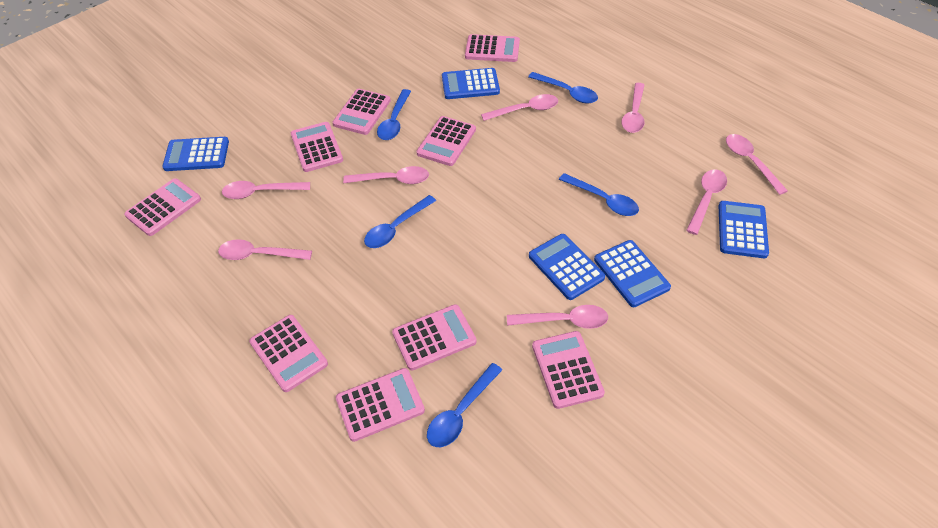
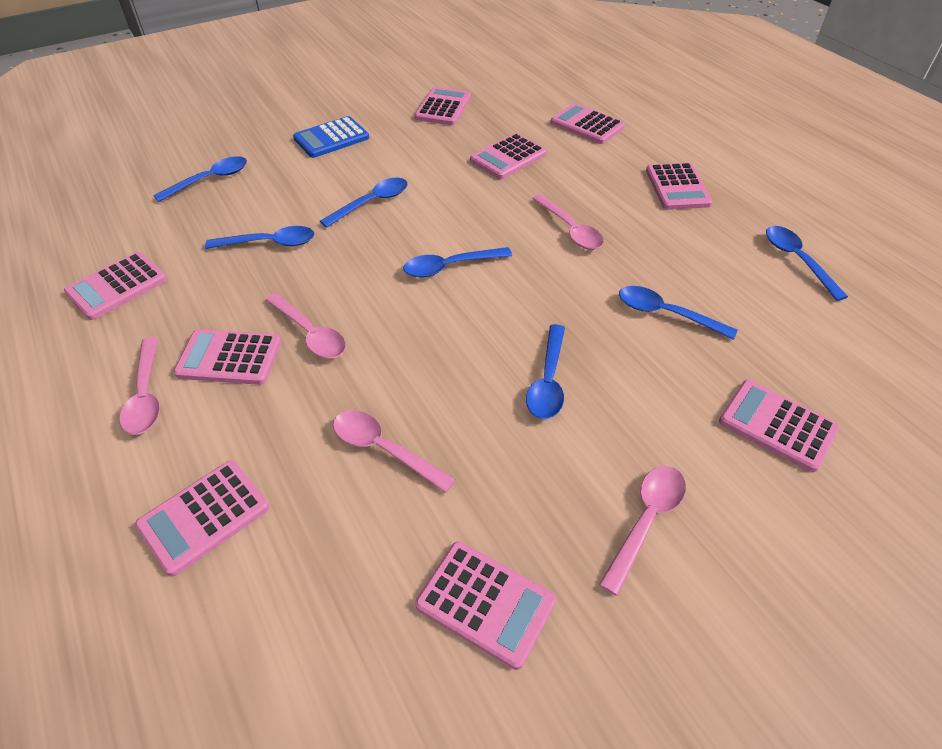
blue calculator: 5 -> 1
blue spoon: 5 -> 7
pink spoon: 8 -> 5

